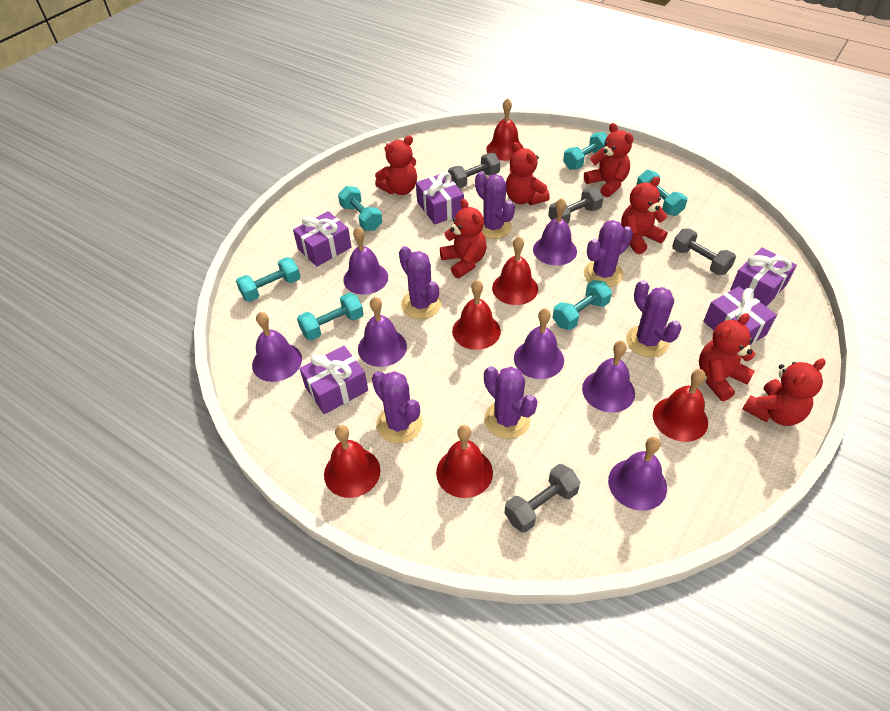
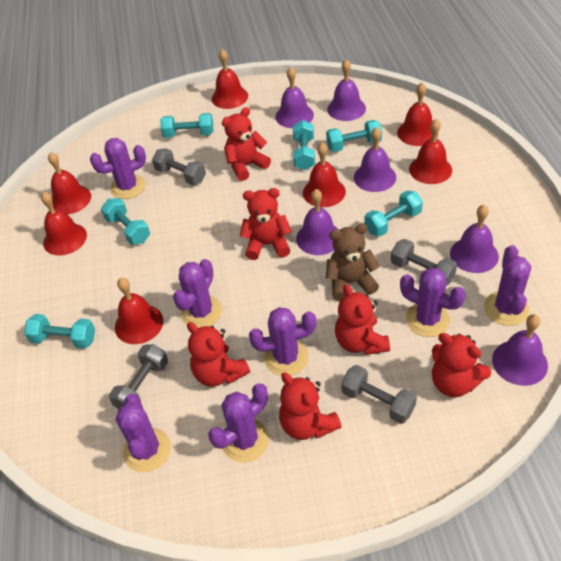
brown teddy bear: 0 -> 1
purple bell: 7 -> 6
purple cactus: 6 -> 7
purple gift: 5 -> 0
red bell: 6 -> 7
red teddy bear: 7 -> 6

